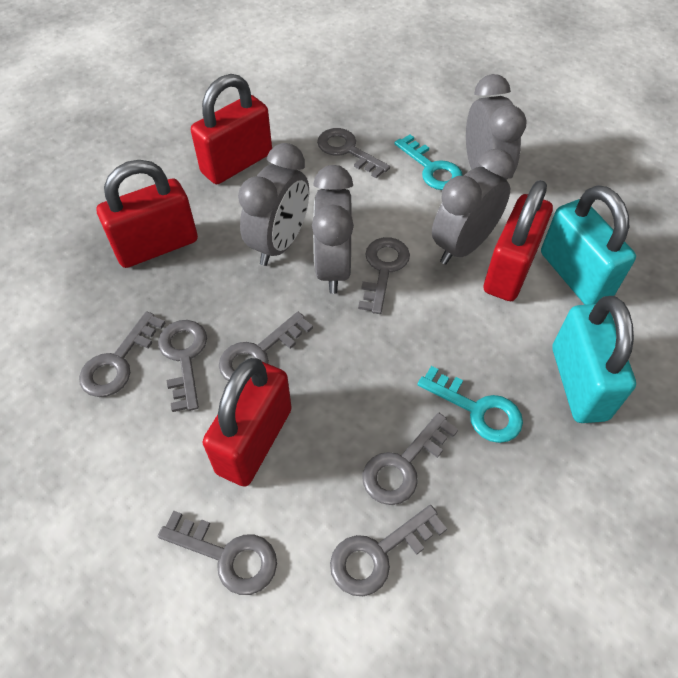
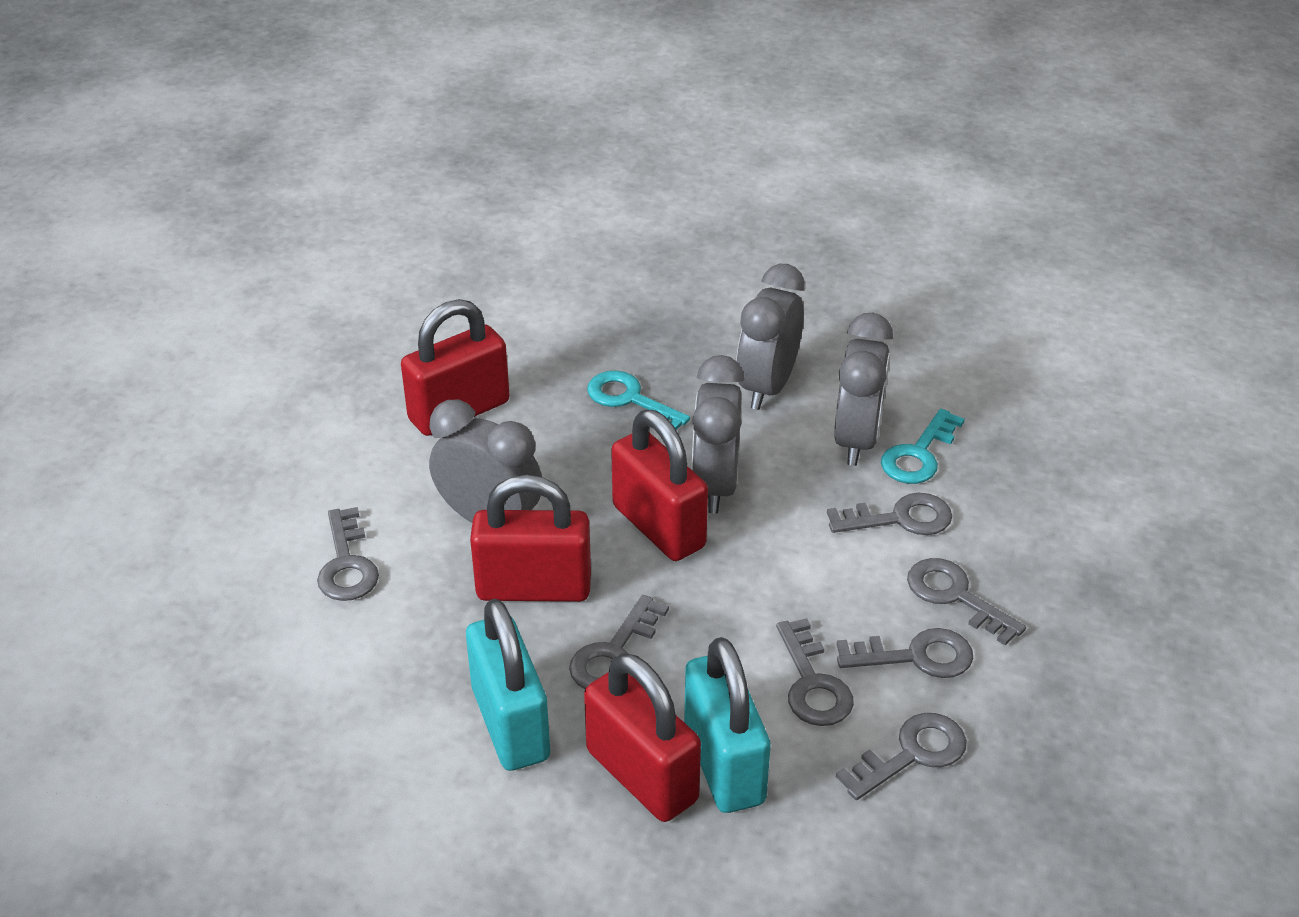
grey key: 8 -> 7

